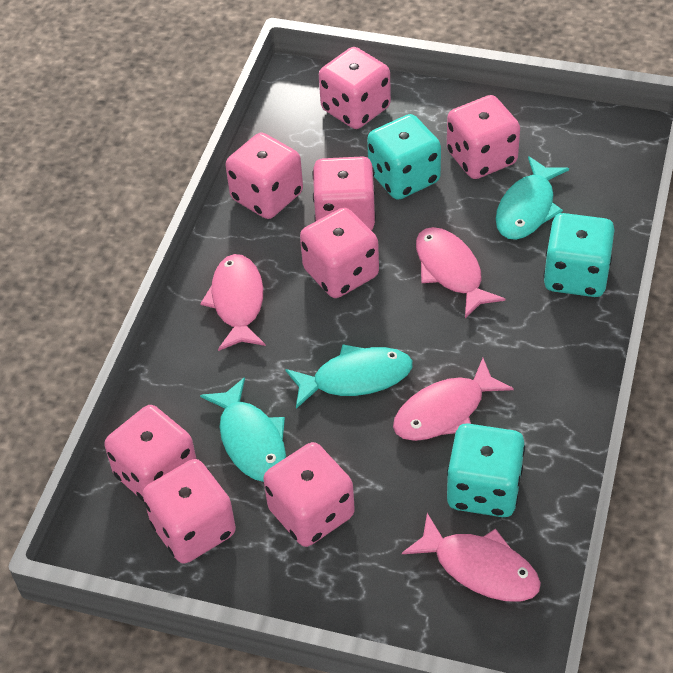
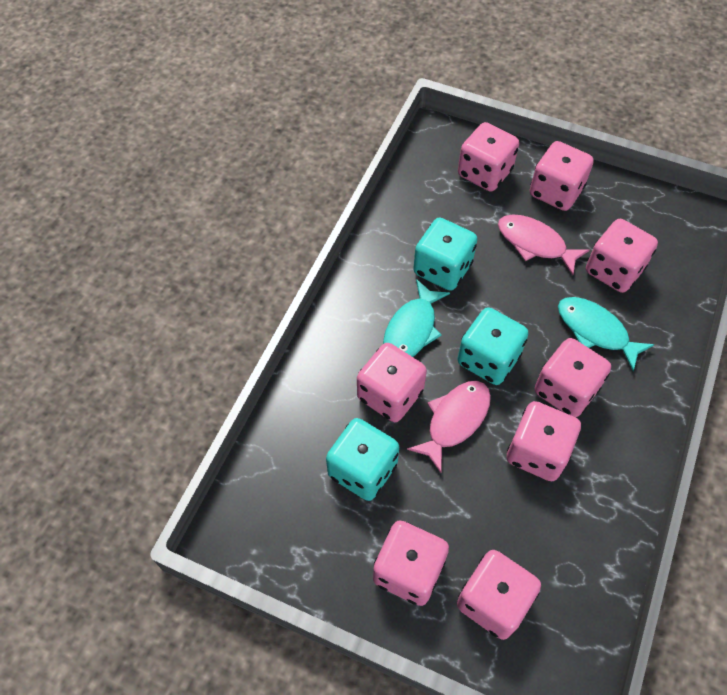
pink fish: 4 -> 2
turquoise fish: 3 -> 2

